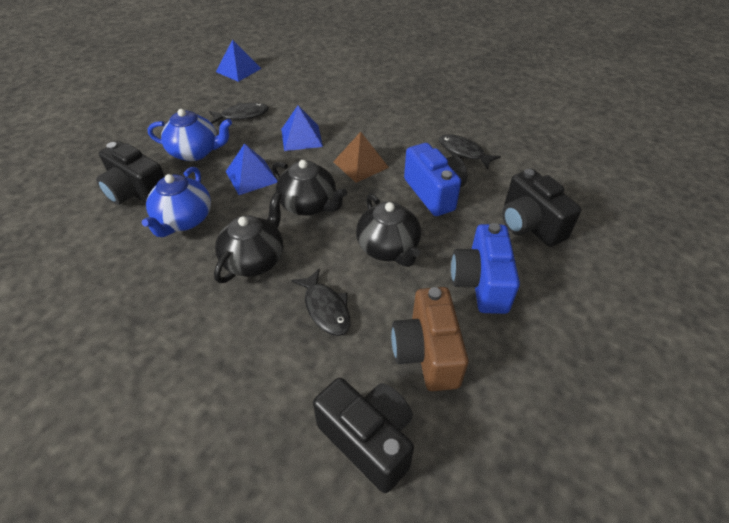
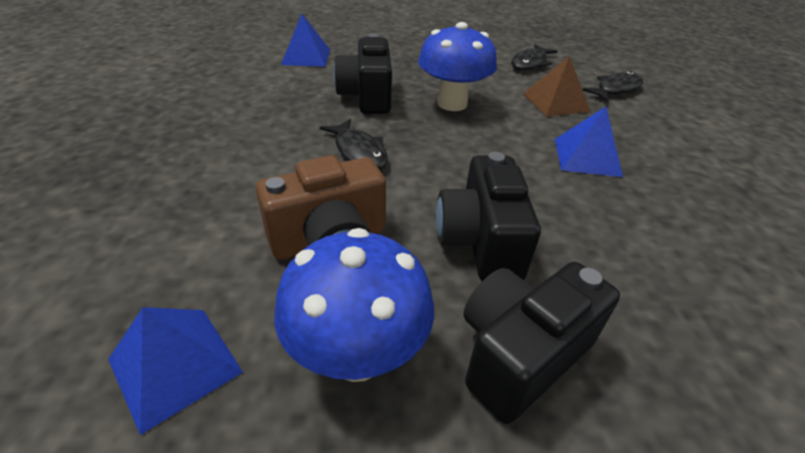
black teapot: 3 -> 0
blue camera: 2 -> 0
blue mushroom: 0 -> 2
blue teapot: 2 -> 0

